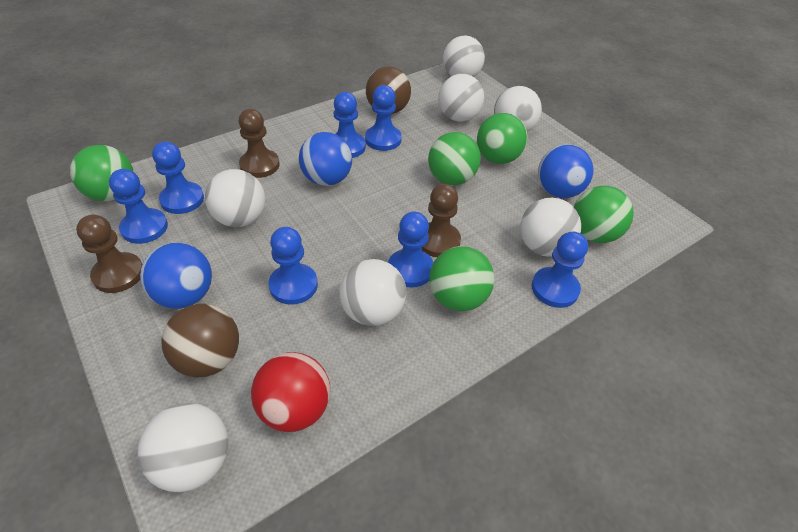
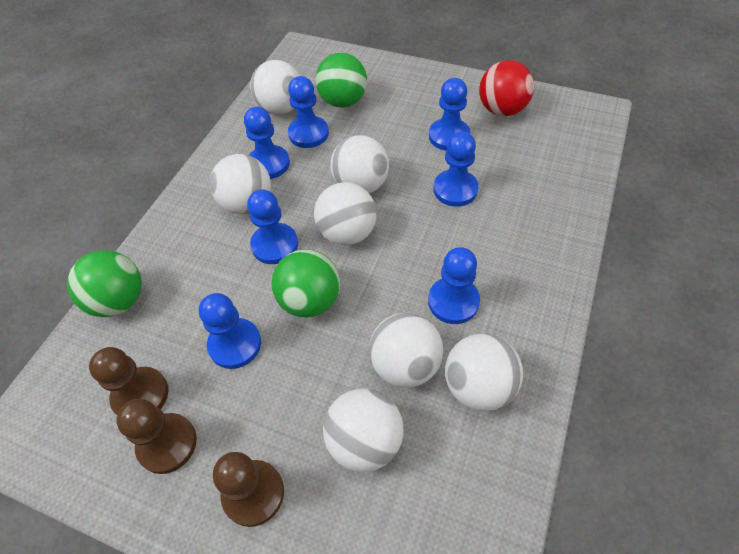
blue ball: 3 -> 0
brown ball: 2 -> 0
green ball: 5 -> 3

